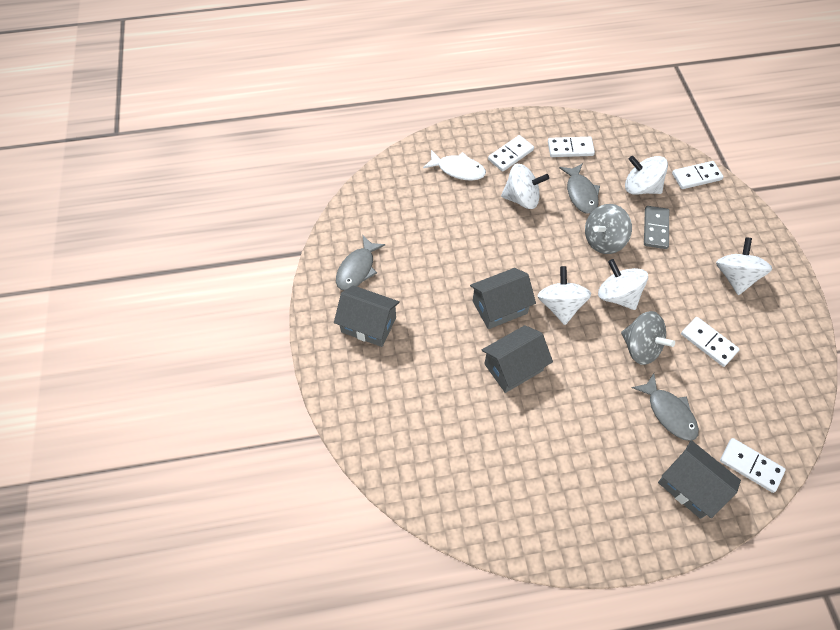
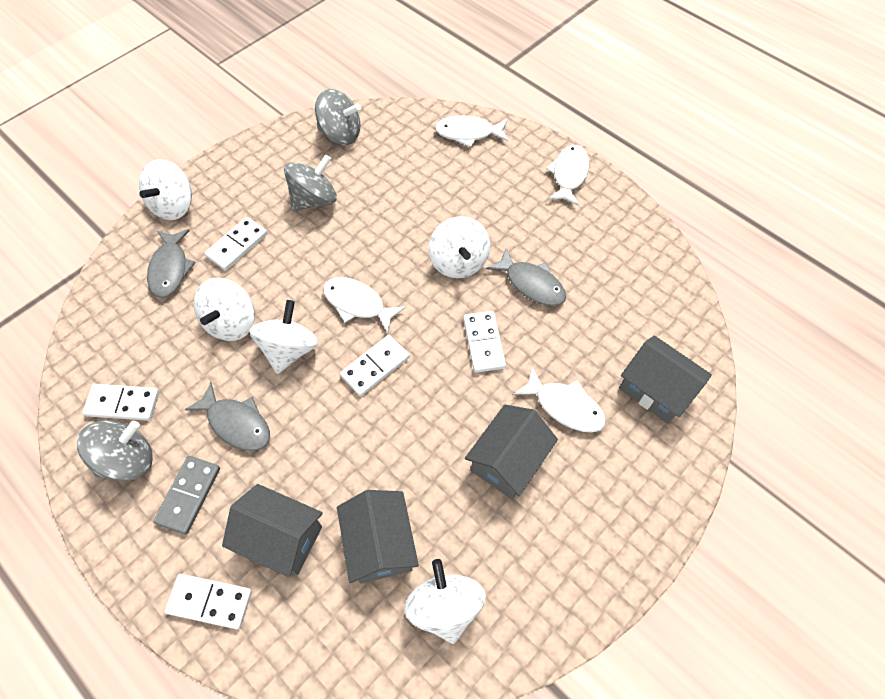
grey spinning top: 2 -> 3
white fish: 1 -> 4

